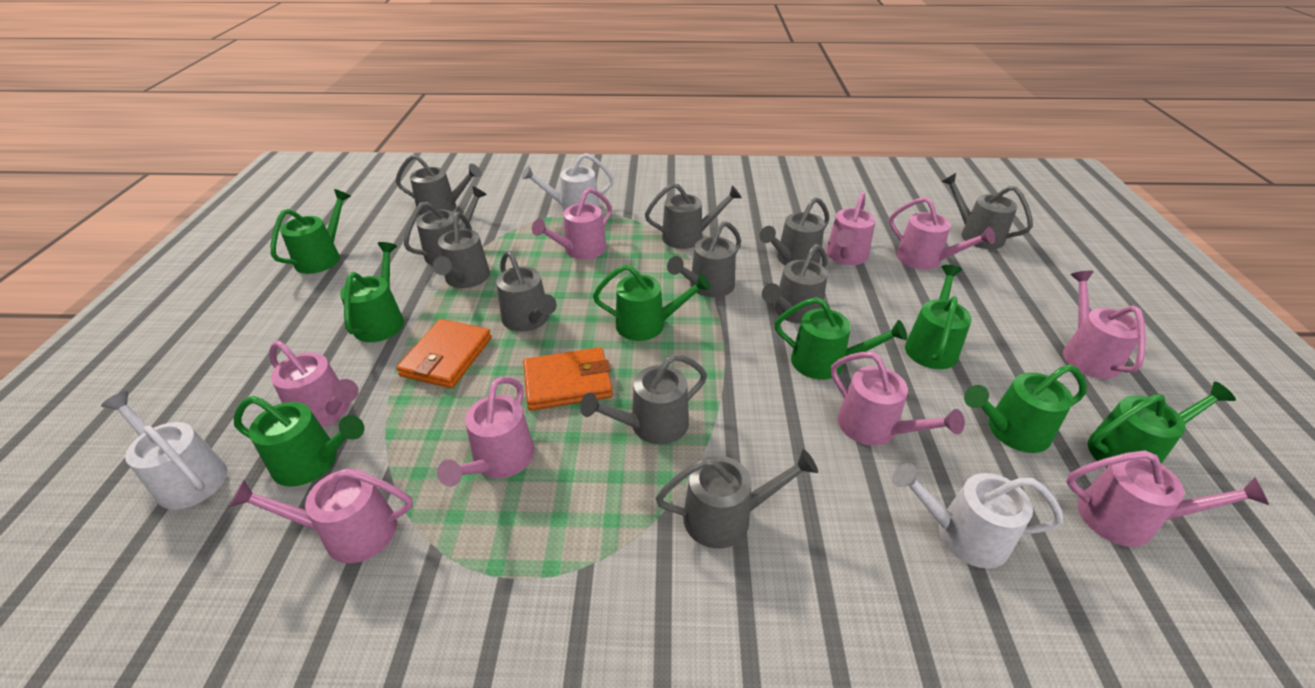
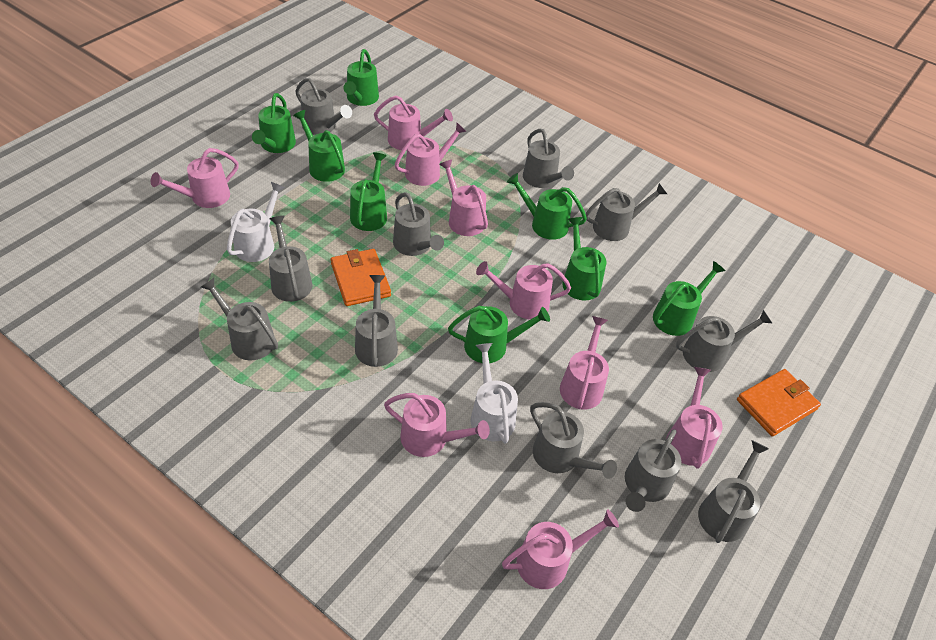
white watering can: 3 -> 2

